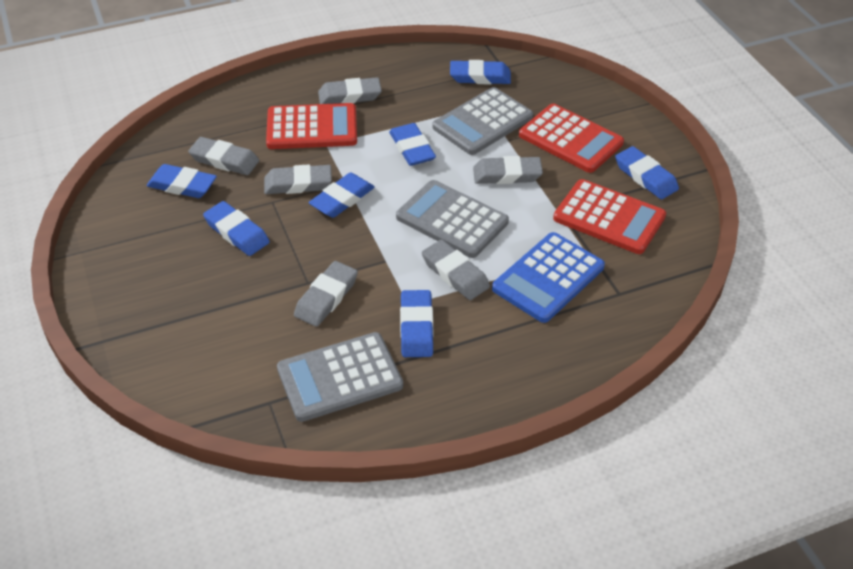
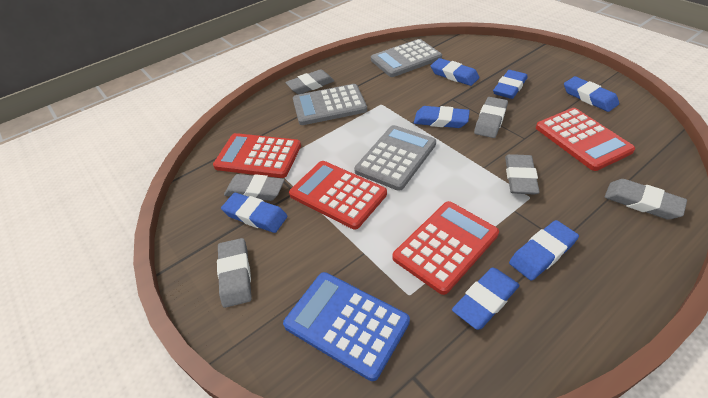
red calculator: 3 -> 4

